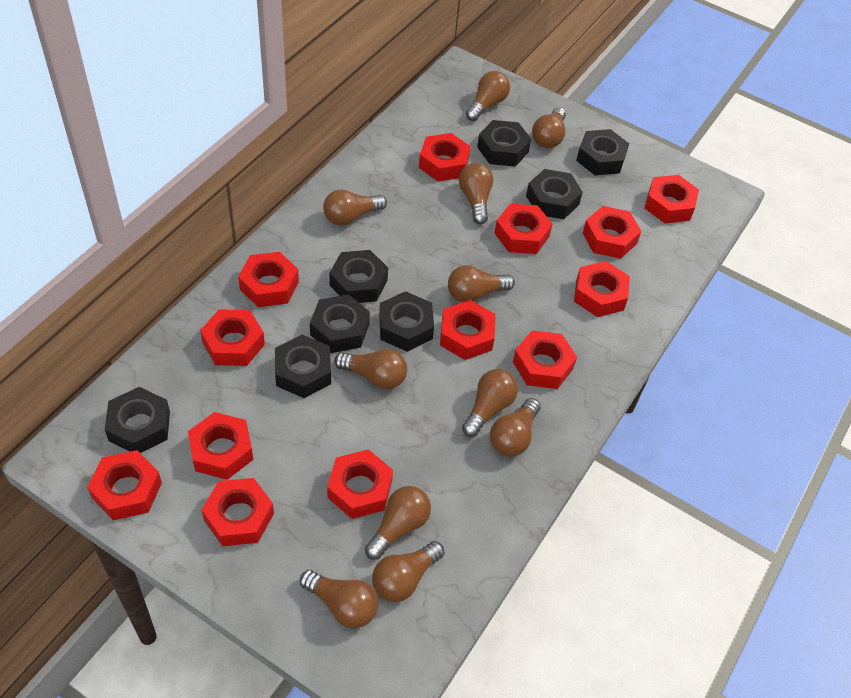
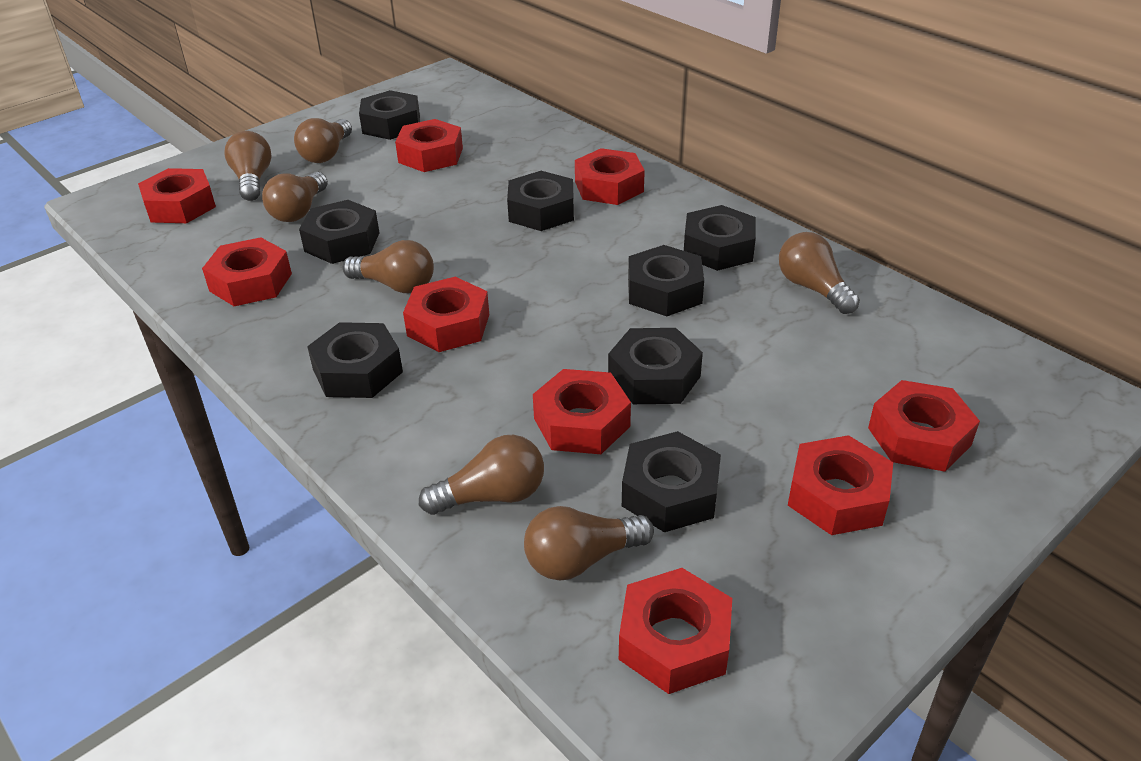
brown light bulb: 11 -> 7
red nut: 13 -> 9

